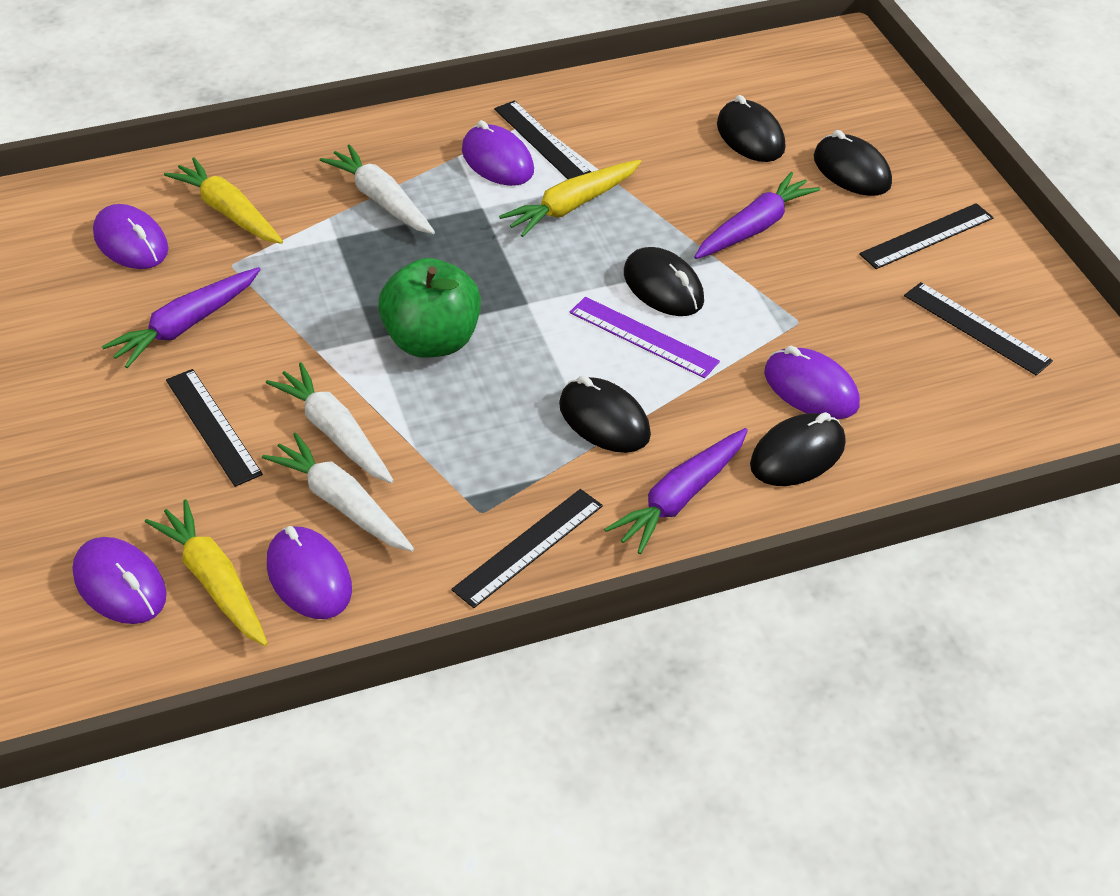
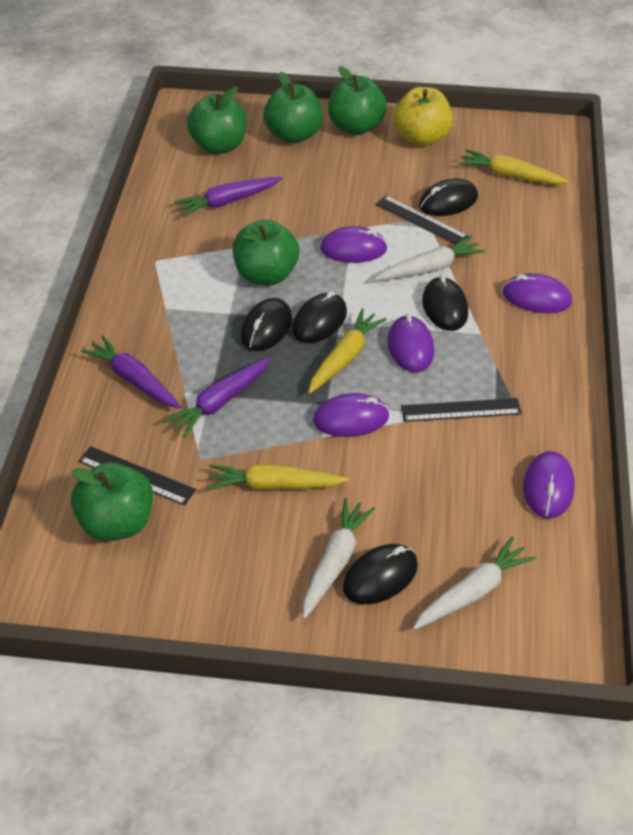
black ruler: 5 -> 3
green apple: 1 -> 5
purple ruler: 1 -> 0
yellow apple: 0 -> 1

